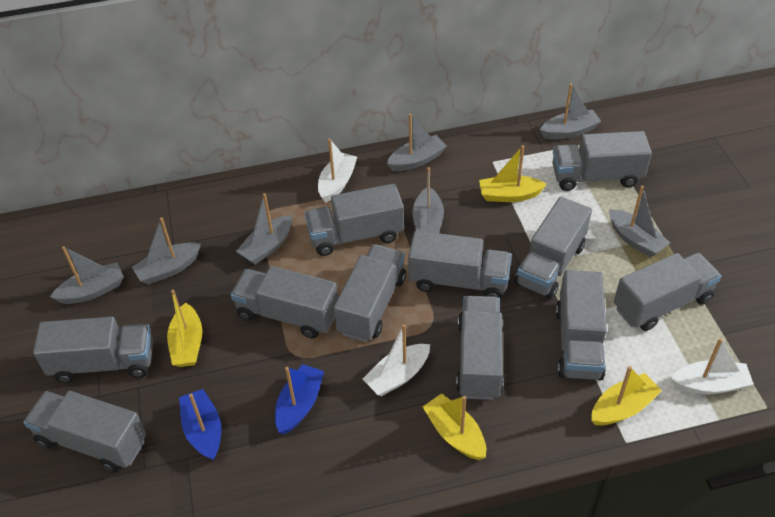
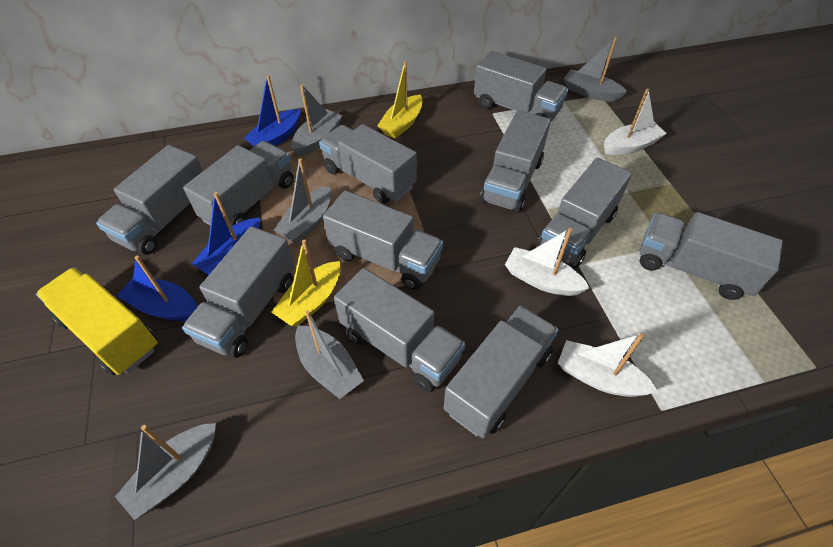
blue boat: 2 -> 3
grey boat: 7 -> 5
yellow boat: 4 -> 2
yellow truck: 0 -> 1

